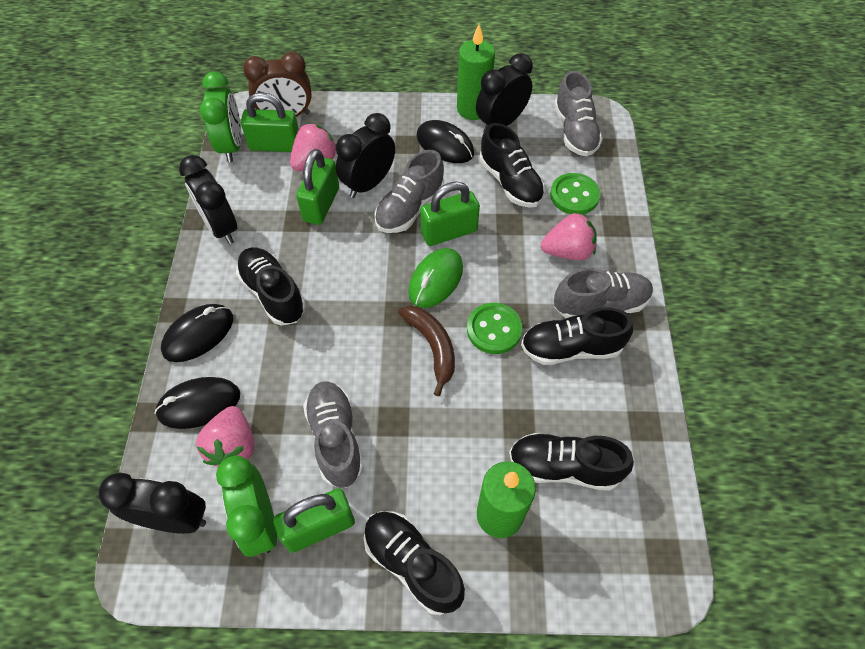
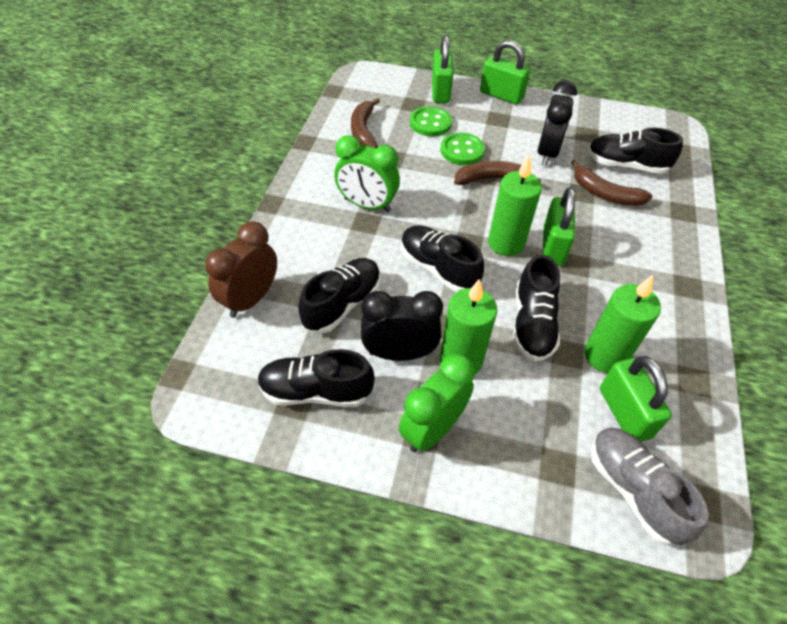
black clock: 4 -> 2
black mouse: 3 -> 0
brown banana: 1 -> 3
green candle: 2 -> 3
green mouse: 1 -> 0
grey shoe: 4 -> 1
pink strawberry: 3 -> 0

